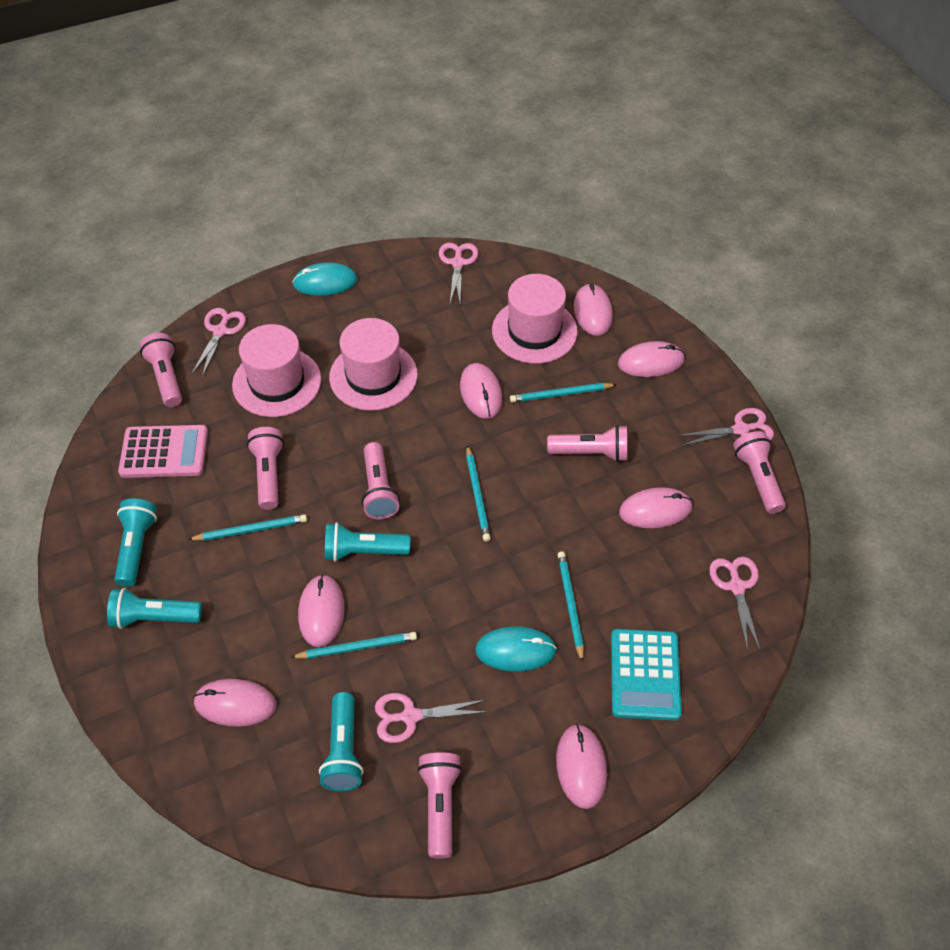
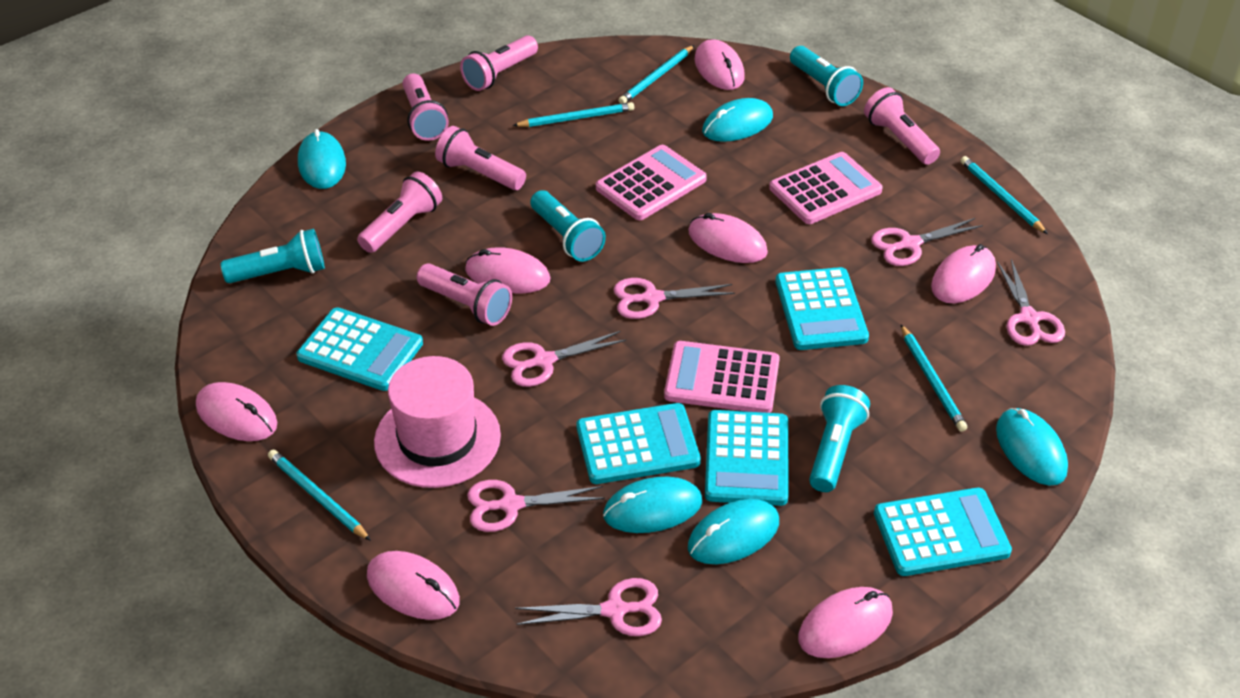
pink calculator: 1 -> 3
pink hat: 3 -> 1
pink scissors: 5 -> 6
turquoise calculator: 1 -> 5
turquoise mouse: 2 -> 5

